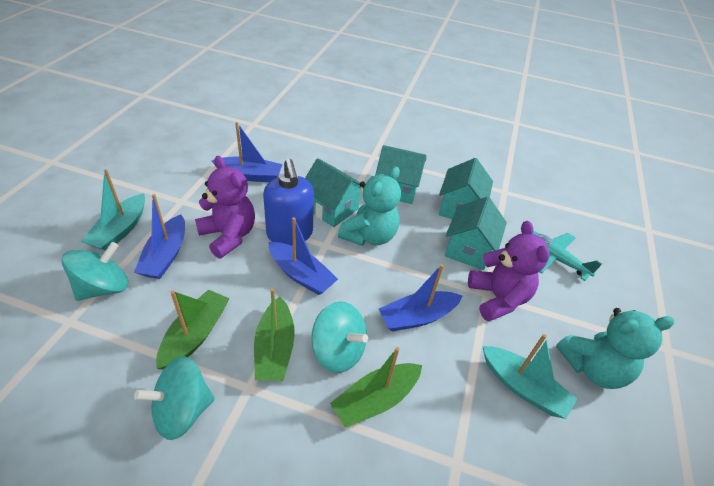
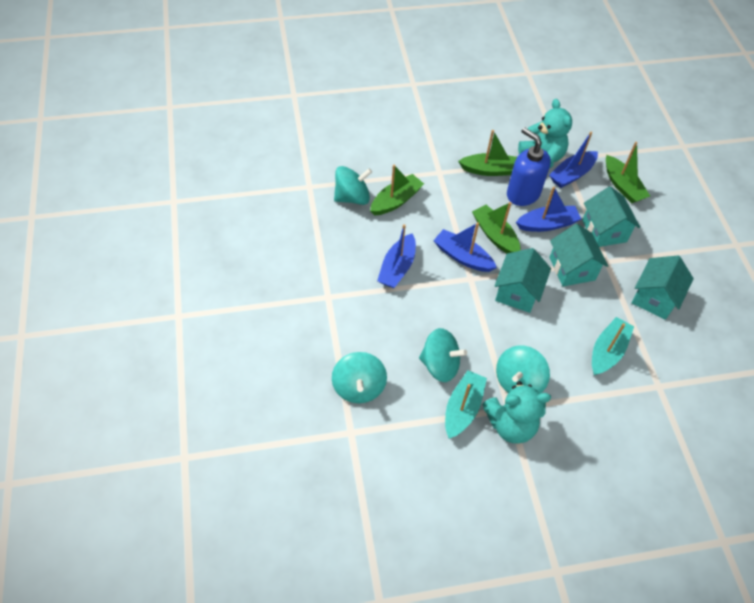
green boat: 3 -> 4
purple teddy bear: 2 -> 0
turquoise plane: 1 -> 0
turquoise spinning top: 3 -> 4

